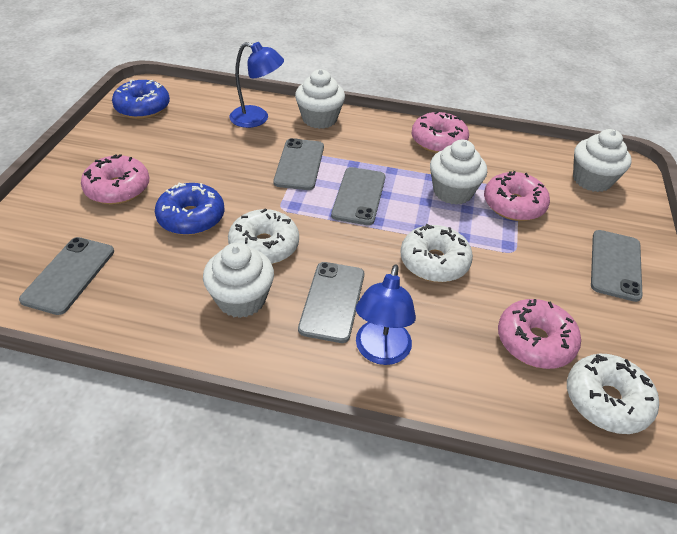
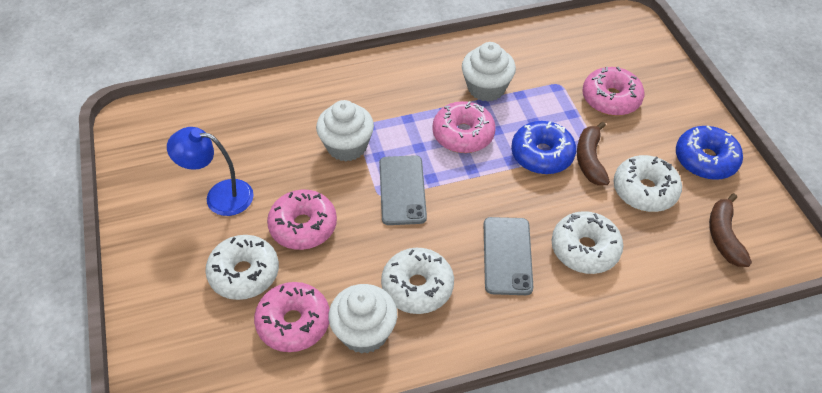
blue lamp: 2 -> 1
brown banana: 0 -> 2
grey phone: 5 -> 2
white cupcake: 4 -> 3
white donut: 3 -> 4

